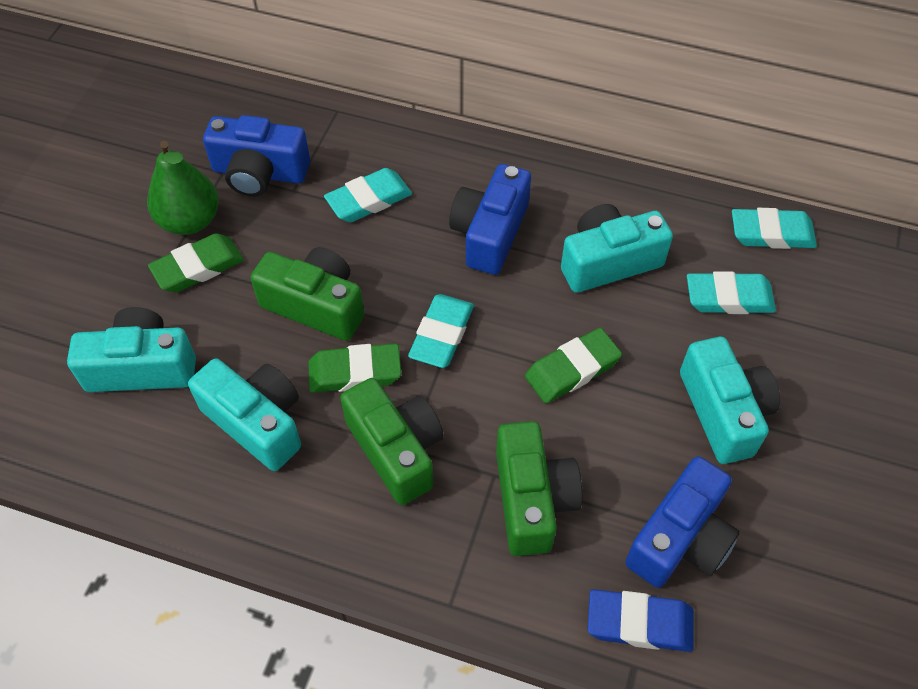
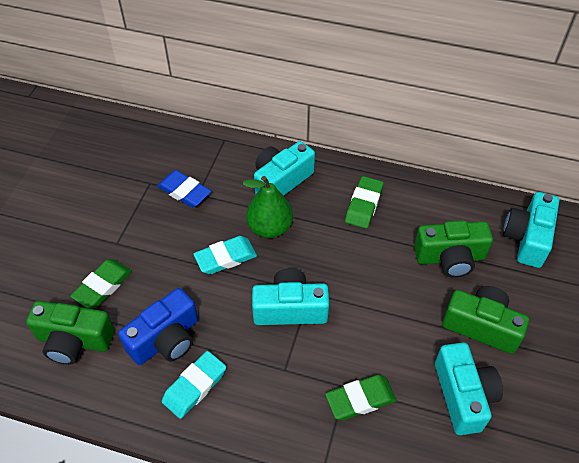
blue camera: 3 -> 1
turquoise eraser: 4 -> 2

